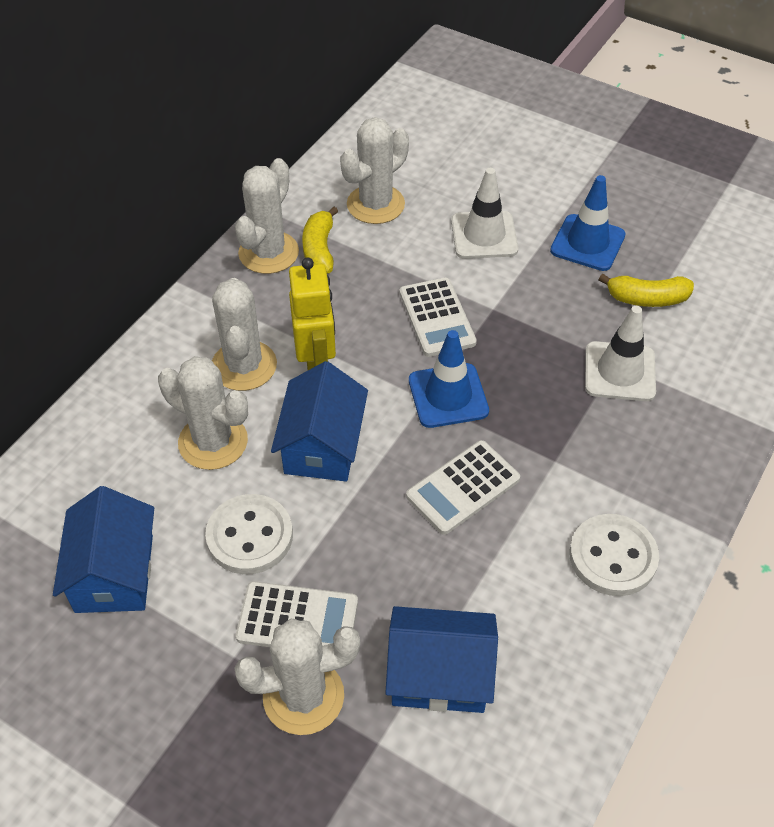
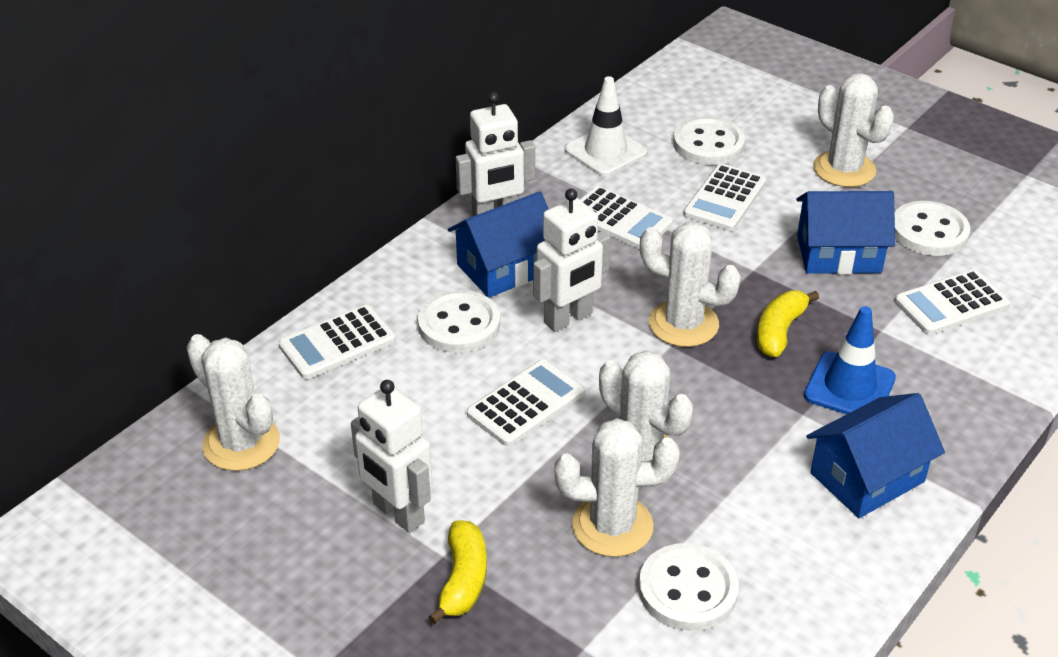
blue traffic cone: 2 -> 1
white button: 2 -> 4
white calculator: 3 -> 5
white robot: 0 -> 3
white traffic cone: 2 -> 1
yellow robot: 1 -> 0

